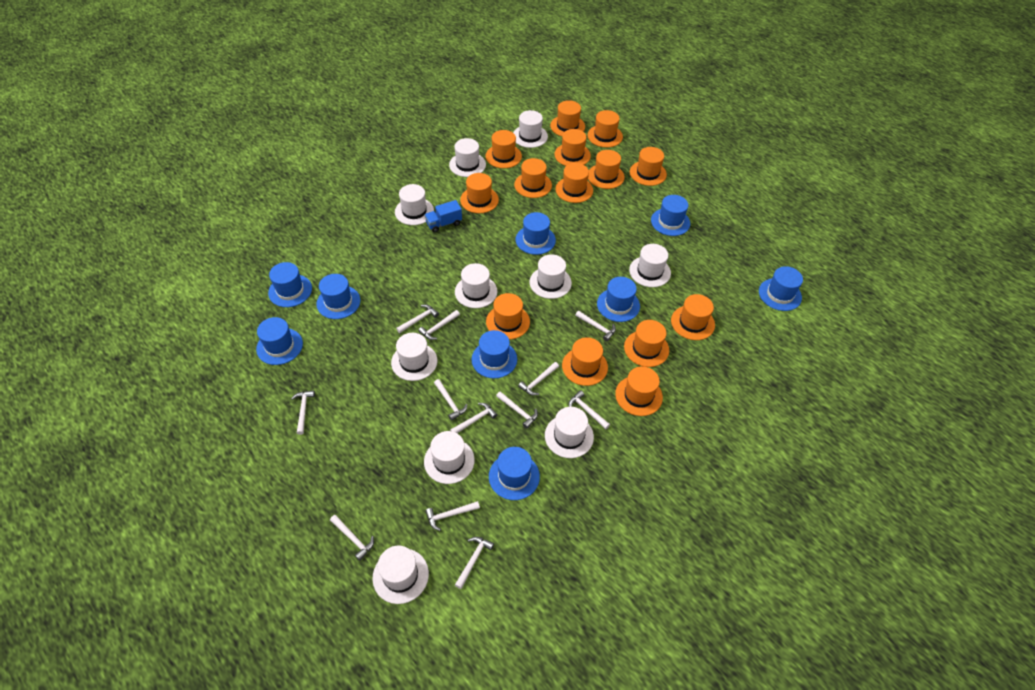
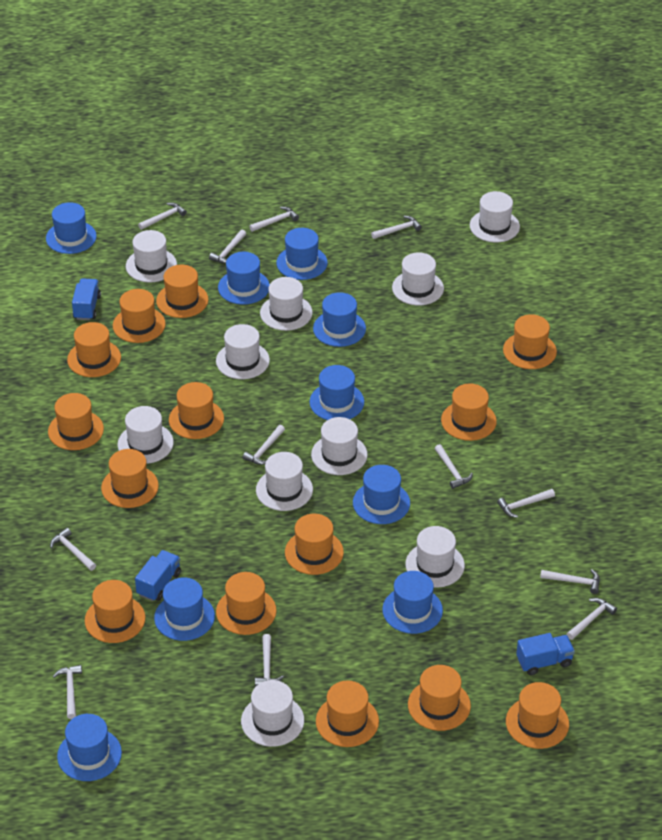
blue truck: 1 -> 3

